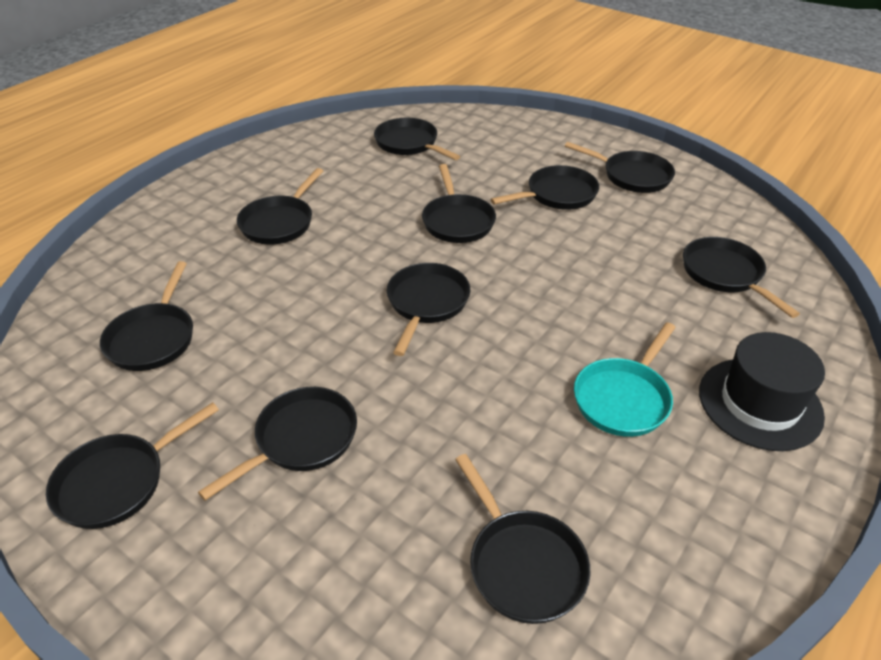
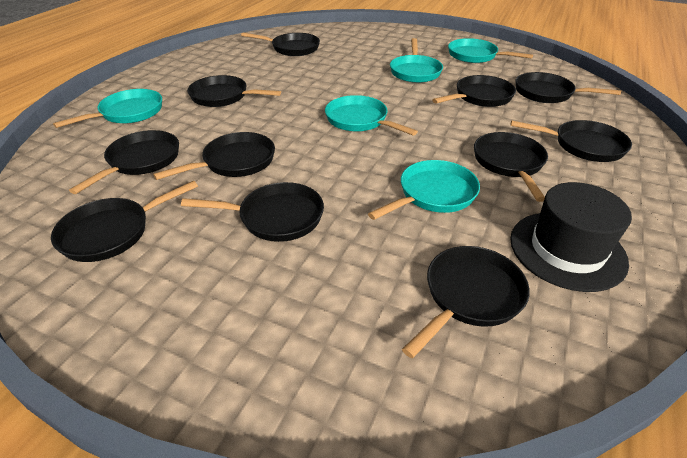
turquoise pan: 1 -> 5

